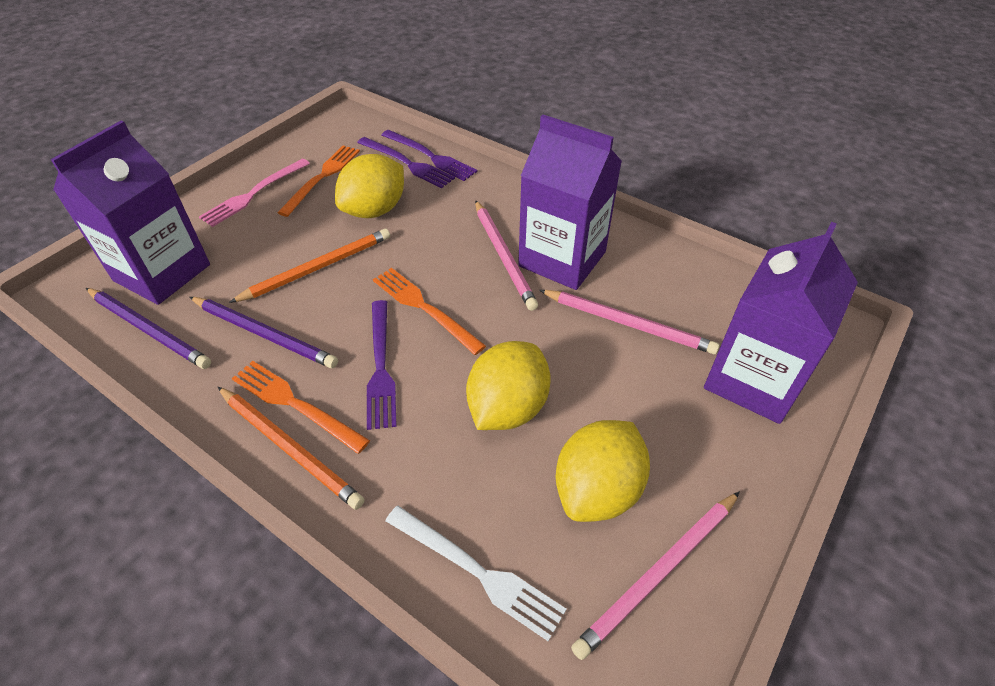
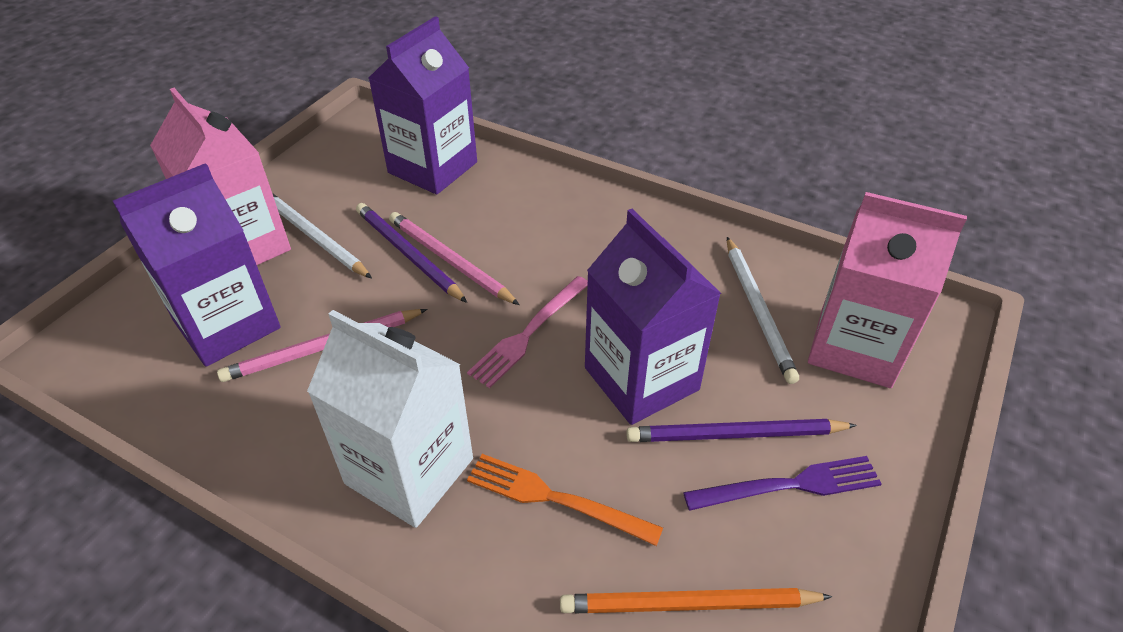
orange fork: 3 -> 1
orange pencil: 2 -> 1
pink carton: 0 -> 2
pink pencil: 3 -> 2
purple fork: 3 -> 1
white carton: 0 -> 1
white fork: 1 -> 0
white pencil: 0 -> 2
yellow lemon: 3 -> 0

